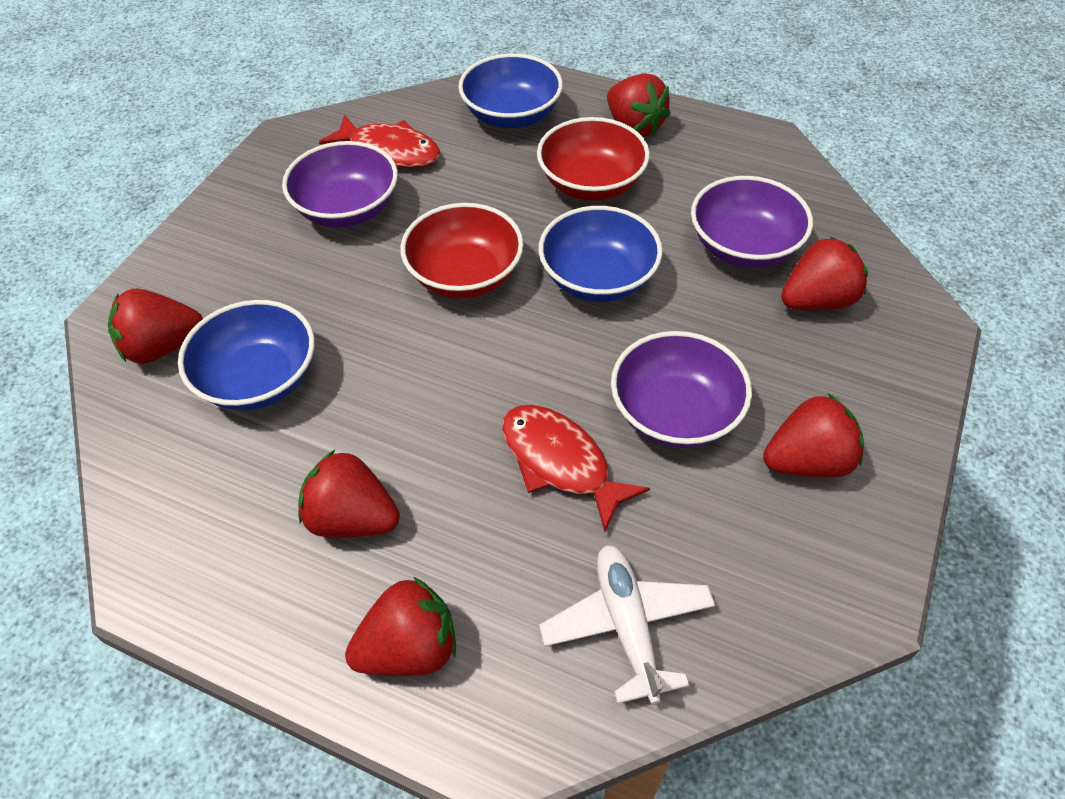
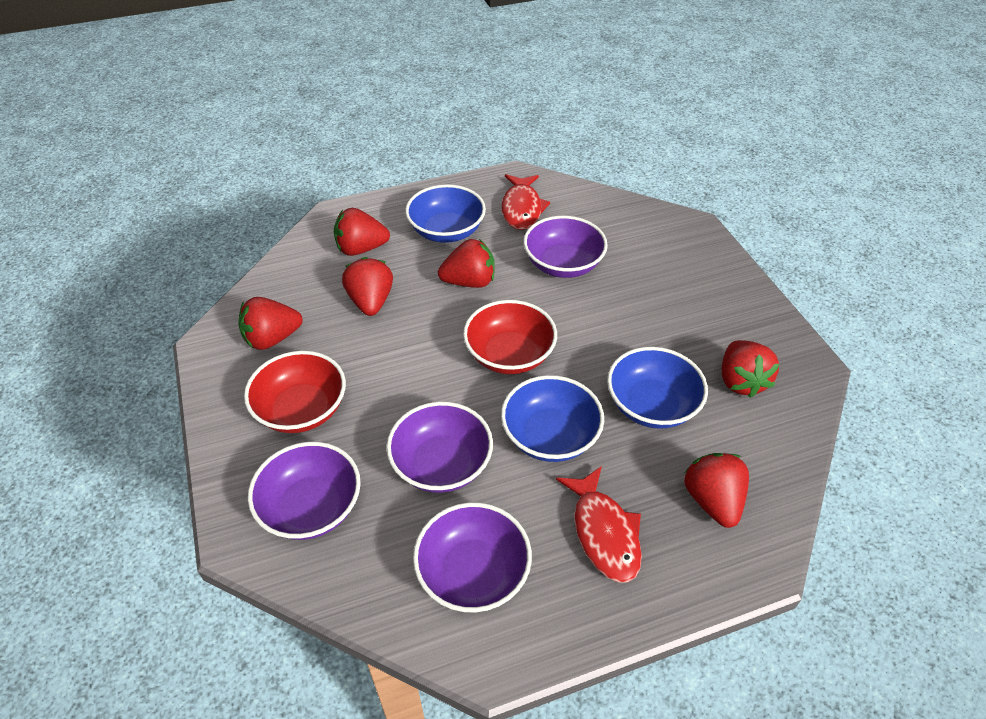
purple bowl: 3 -> 4
white plane: 1 -> 0

